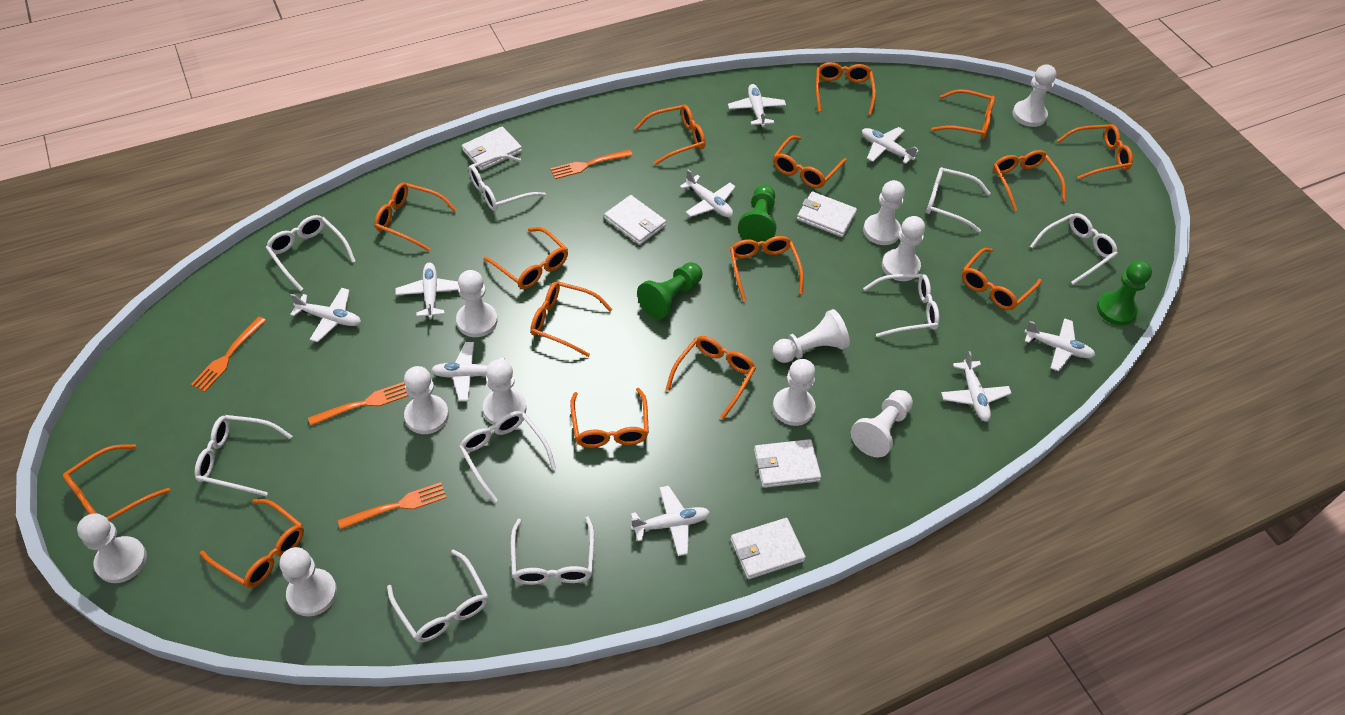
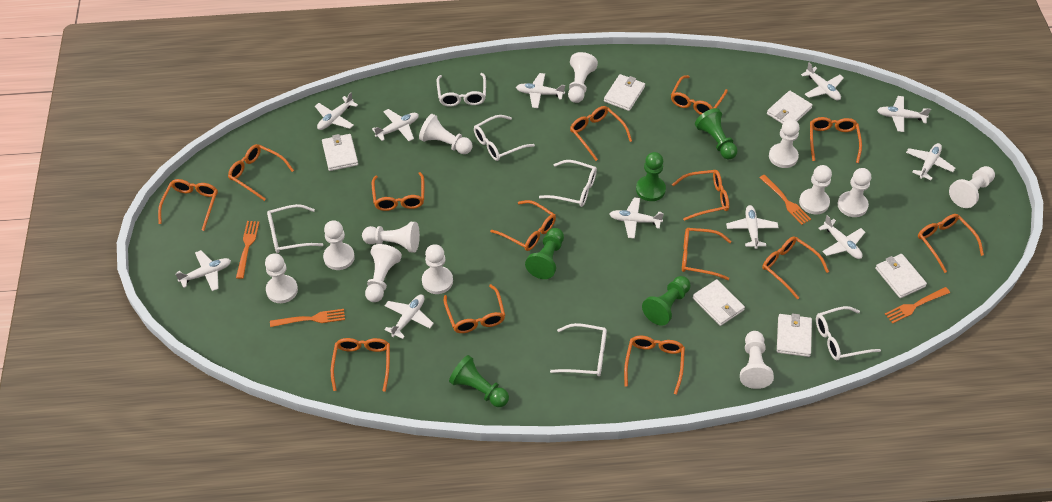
green pawn: 3 -> 5
orange glasses: 15 -> 14
white glasses: 9 -> 6
white pawn: 11 -> 12
white plane: 9 -> 11
white wallet: 5 -> 6

